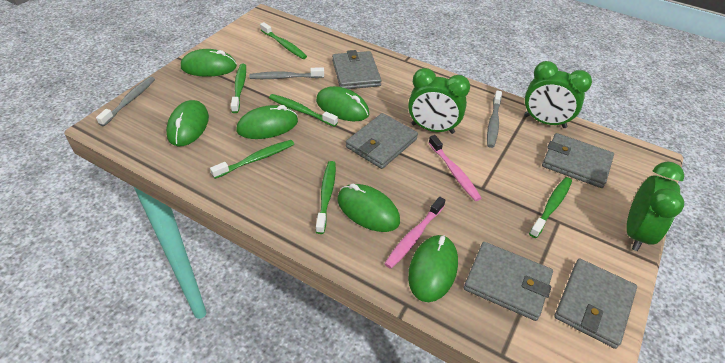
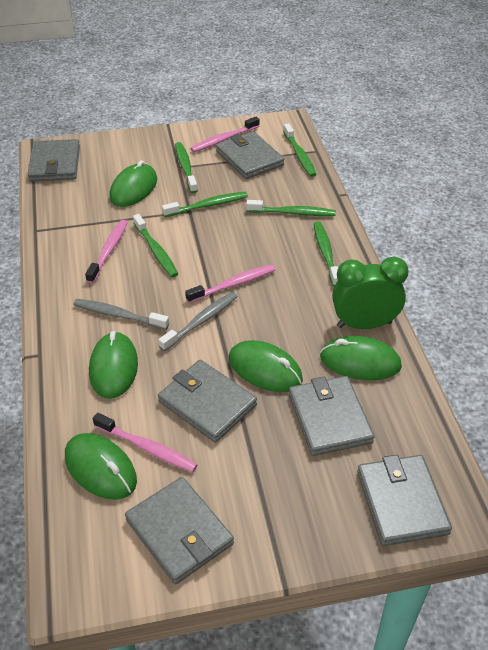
green clock: 3 -> 1
green mouse: 6 -> 5
grey toothbrush: 3 -> 2
grey wallet: 5 -> 6
pink toothbrush: 2 -> 4

